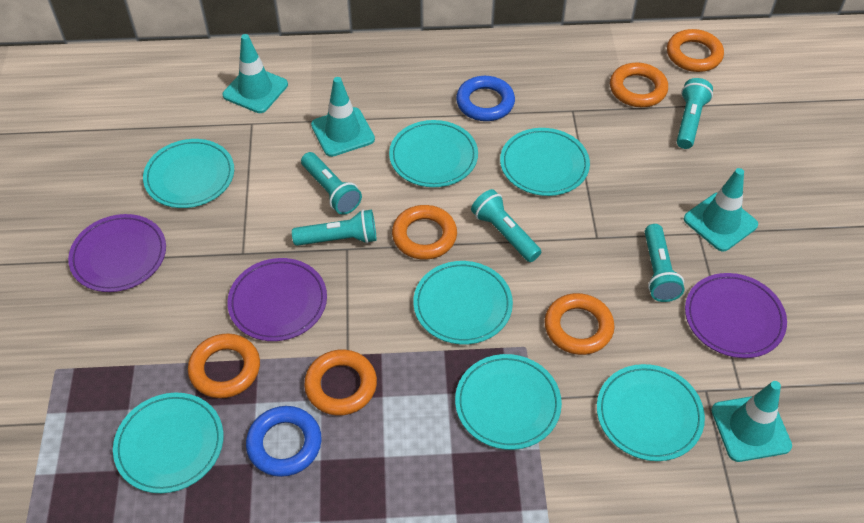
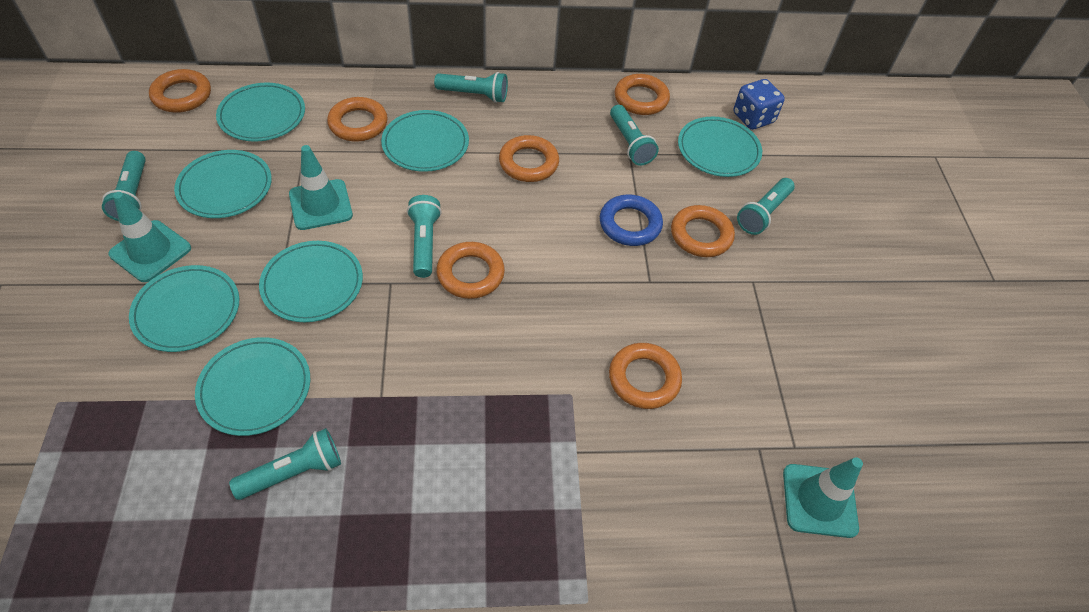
blue dice: 0 -> 1
blue ring: 2 -> 1
orange ring: 6 -> 7
purple plate: 3 -> 0
turquoise flashlight: 5 -> 6
turquoise traffic cone: 4 -> 3

